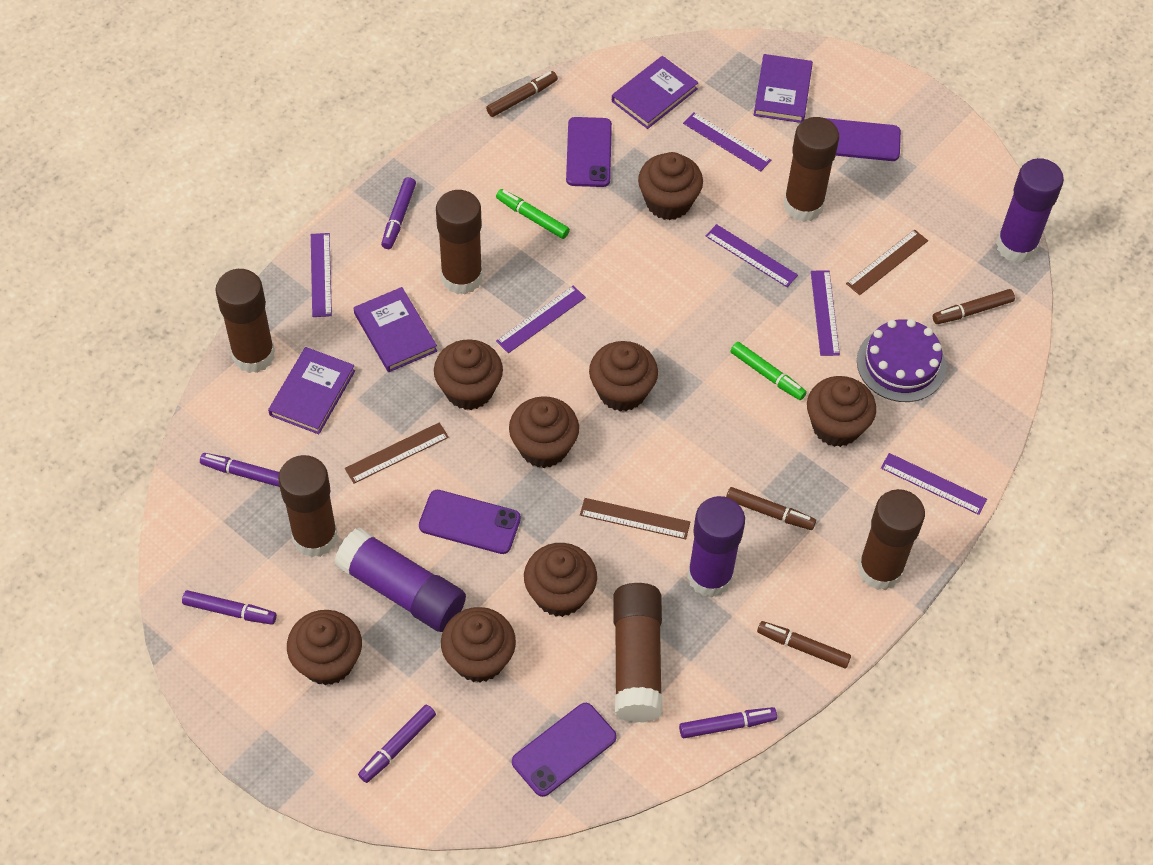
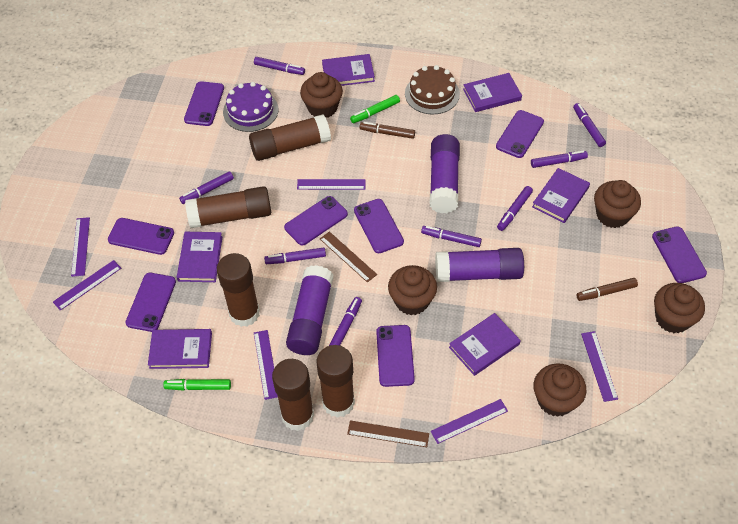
brown cake: 0 -> 1
brown cupcake: 8 -> 5
brown glue stick: 6 -> 5
brown marker: 4 -> 2
brown ruler: 3 -> 2
purple book: 4 -> 6
purple marker: 5 -> 8
purple phone: 4 -> 8

